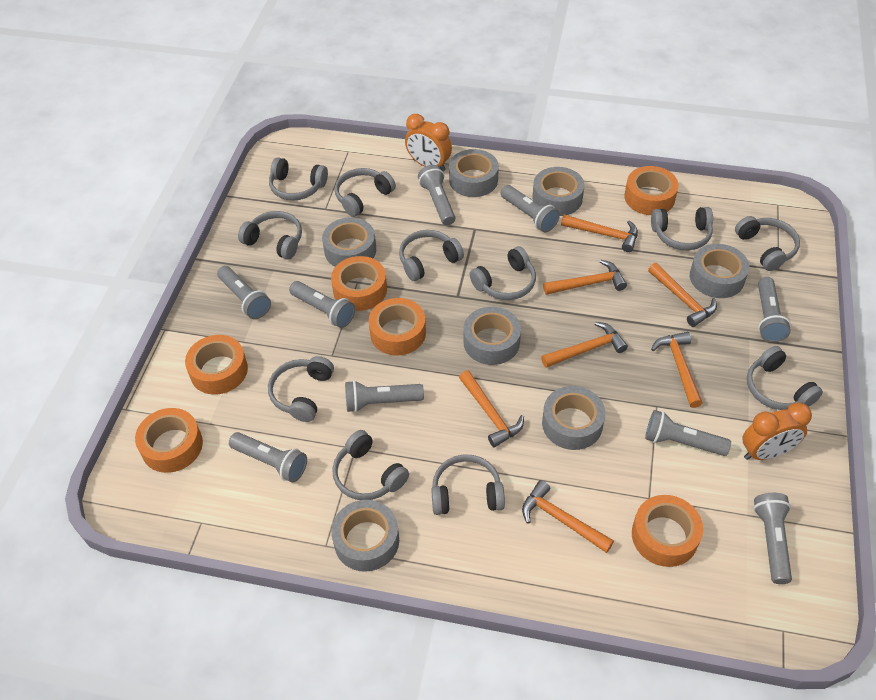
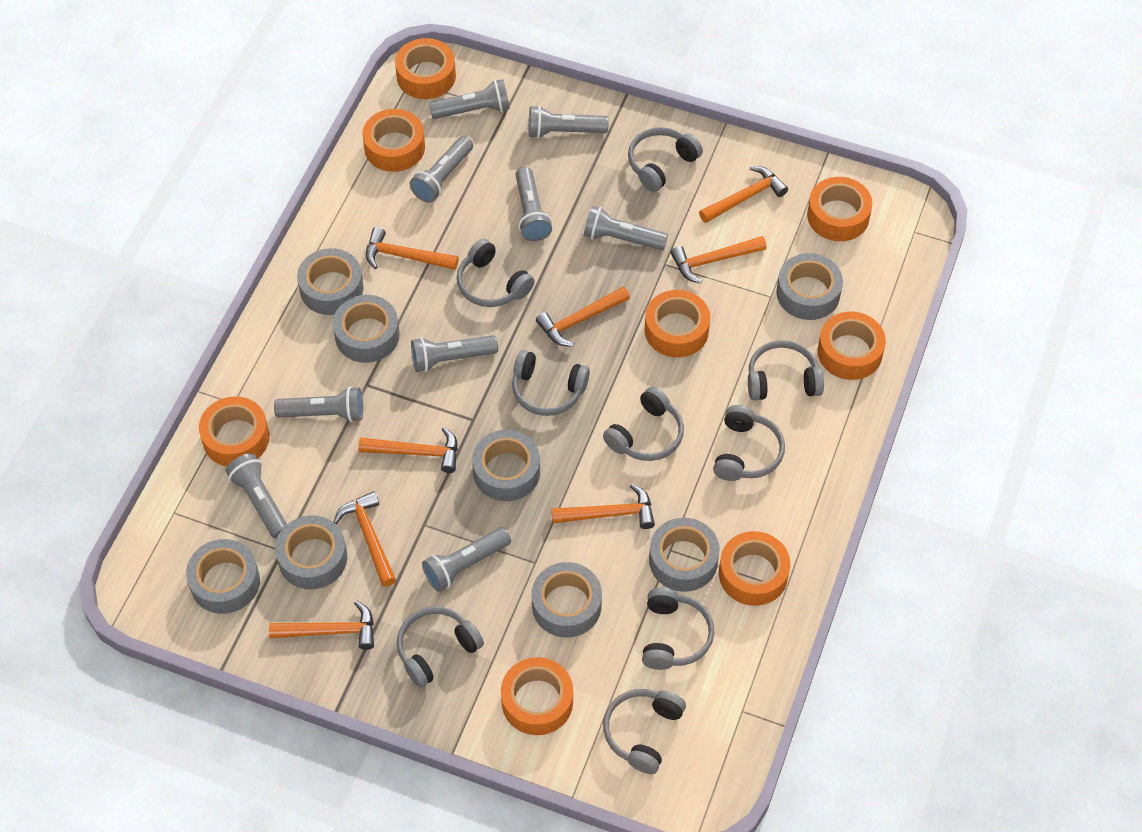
grey headphones: 11 -> 9
grey tape: 7 -> 8
orange clock: 2 -> 0
orange hammer: 7 -> 8
orange tape: 6 -> 8

